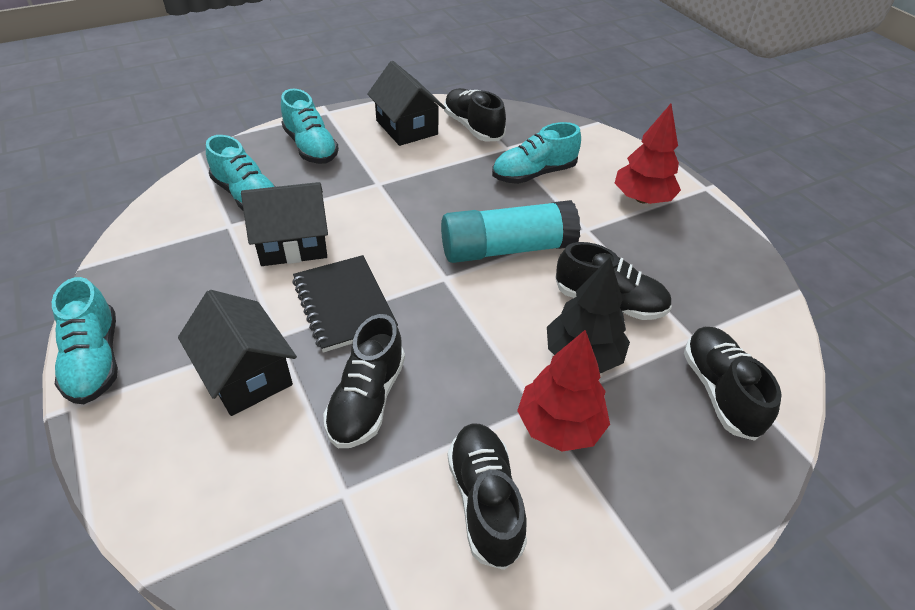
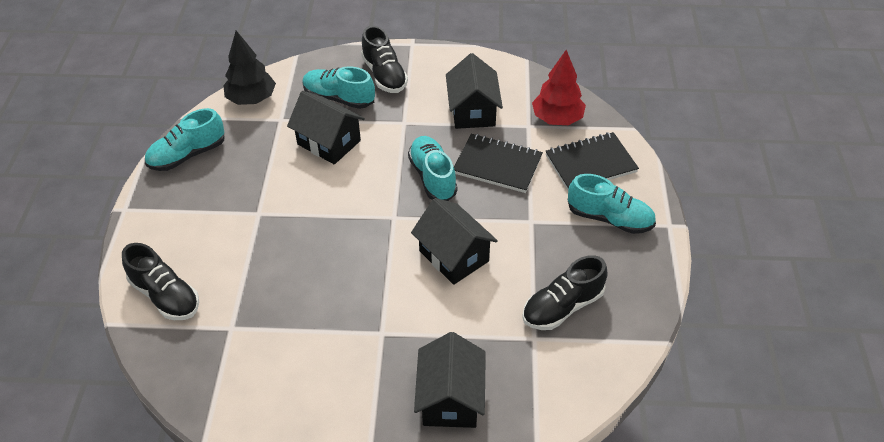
black house: 3 -> 4
black notebook: 1 -> 2
black shoe: 5 -> 3
red tree: 2 -> 1
turquoise glue stick: 1 -> 0

